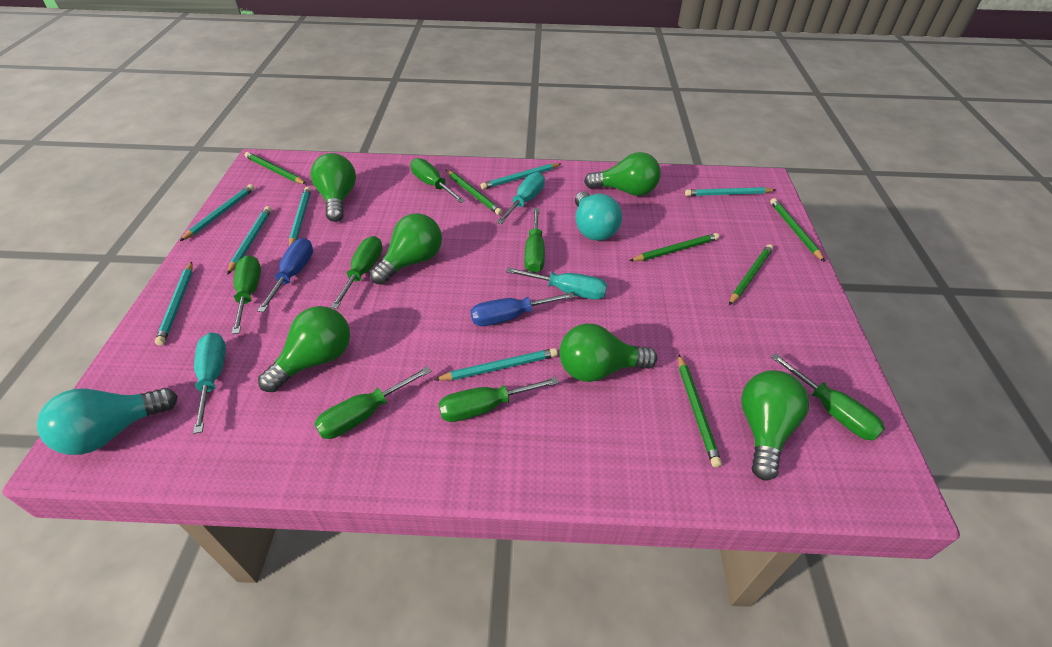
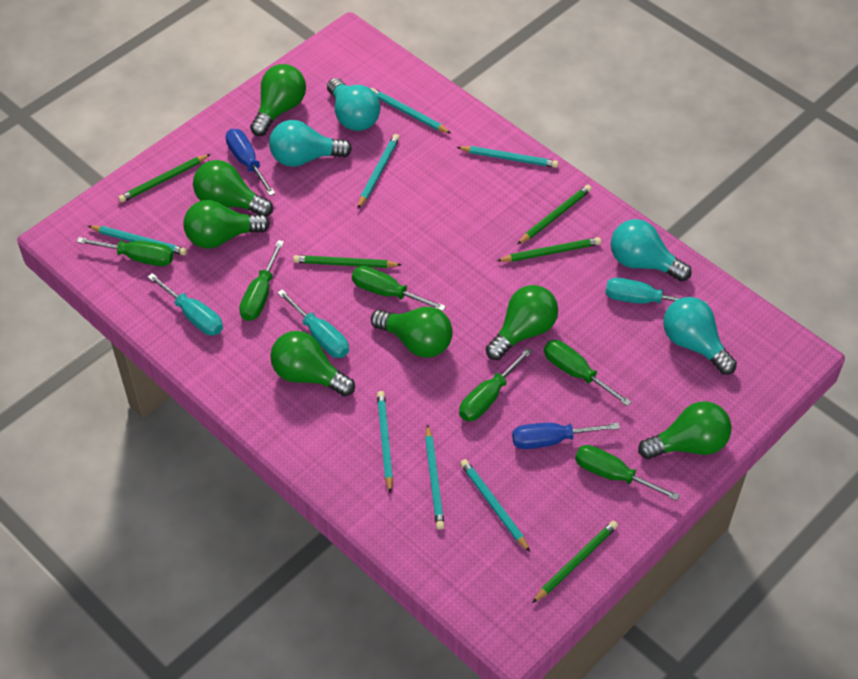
green light bulb: 6 -> 7
green pencil: 6 -> 5
green screwdriver: 7 -> 6
turquoise light bulb: 2 -> 4

